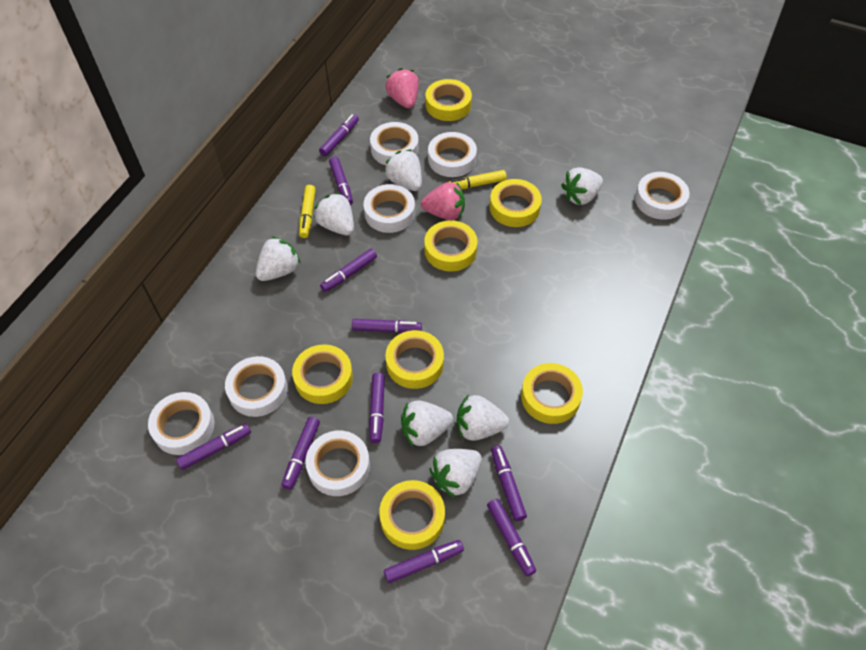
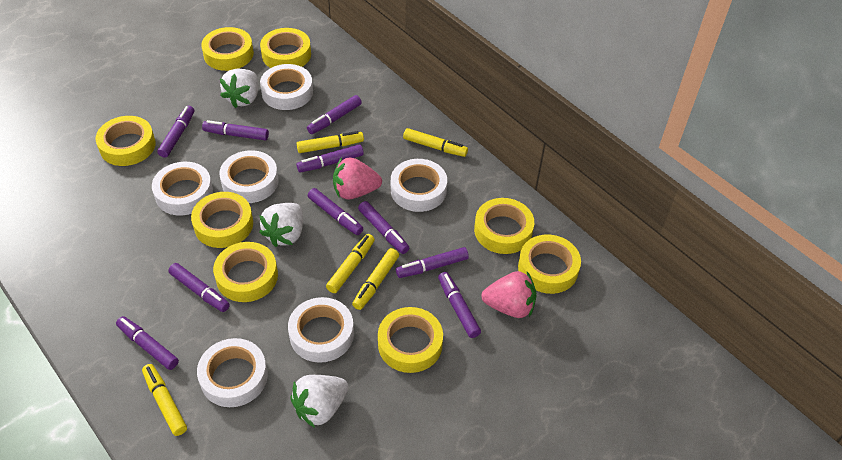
white strawberry: 7 -> 3
white tape: 7 -> 6
yellow marker: 2 -> 5
yellow tape: 7 -> 8

